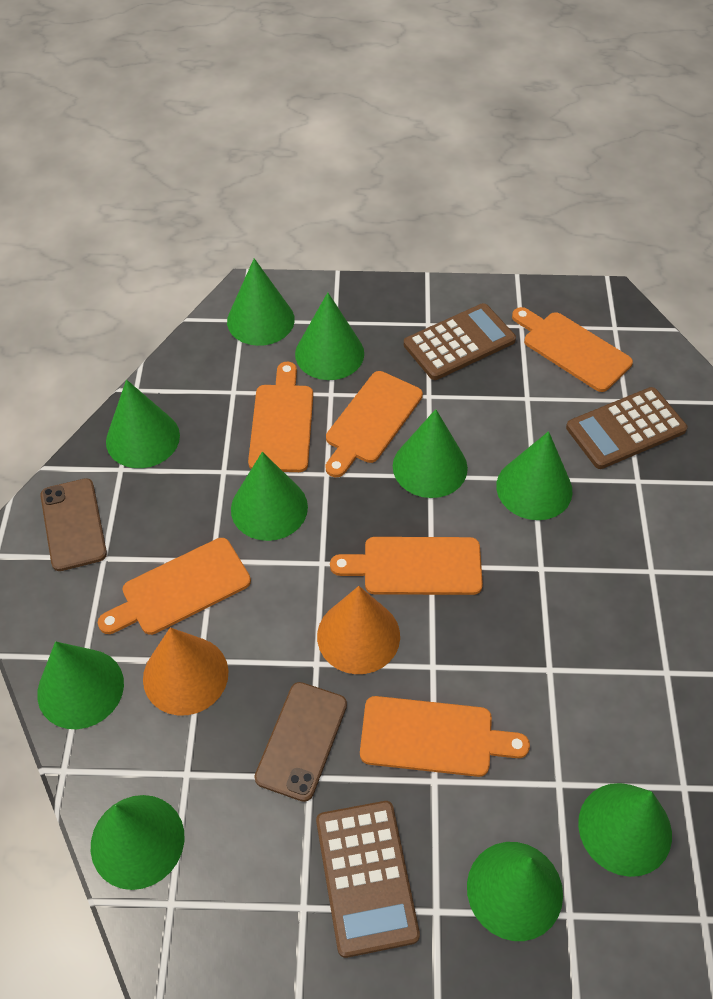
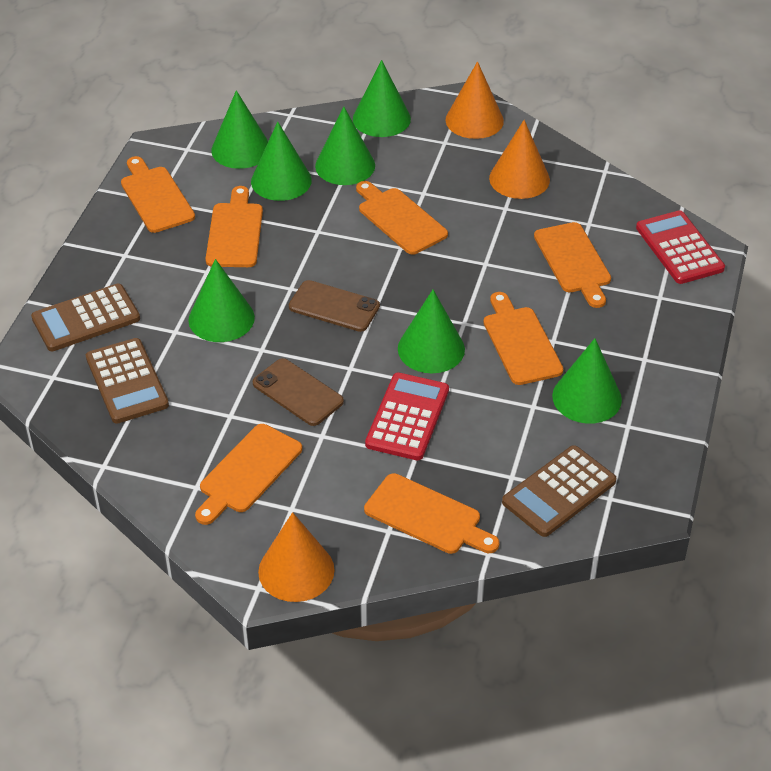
green cone: 10 -> 7
orange cone: 2 -> 3
orange cutting board: 6 -> 7
red calculator: 0 -> 2

